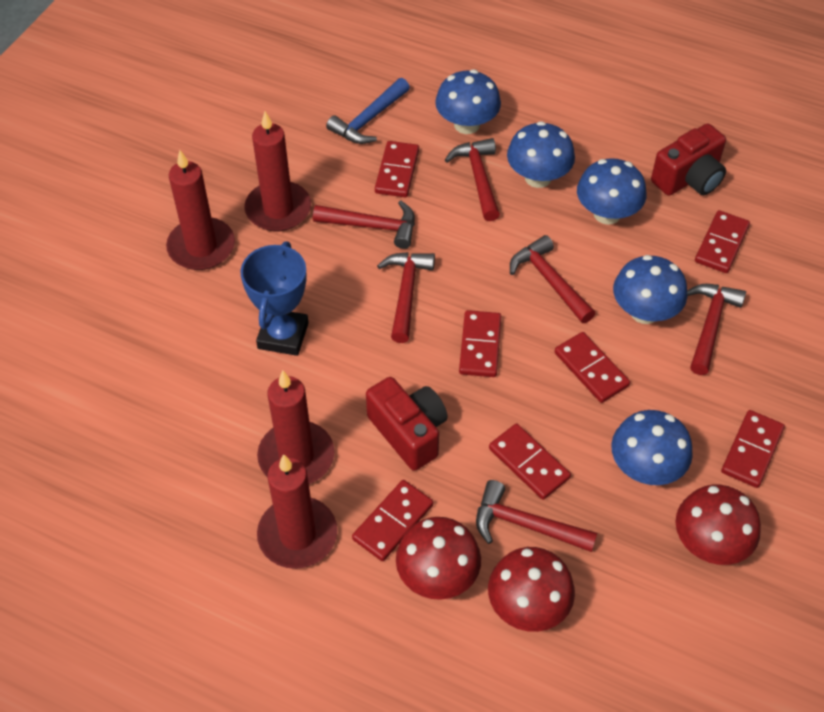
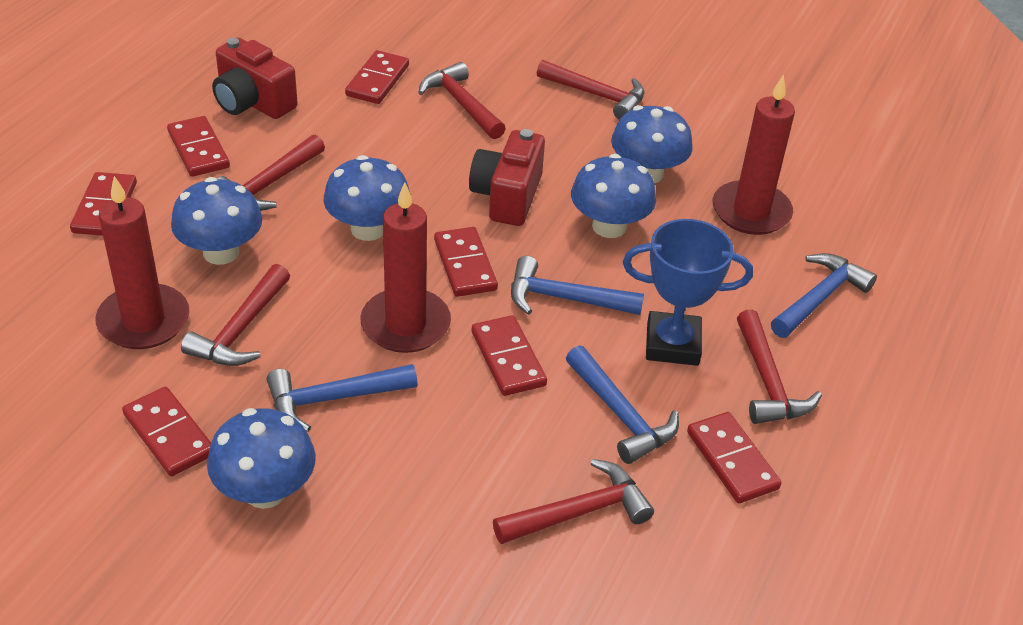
blue hammer: 1 -> 4
red candle: 4 -> 3
red mushroom: 3 -> 0

